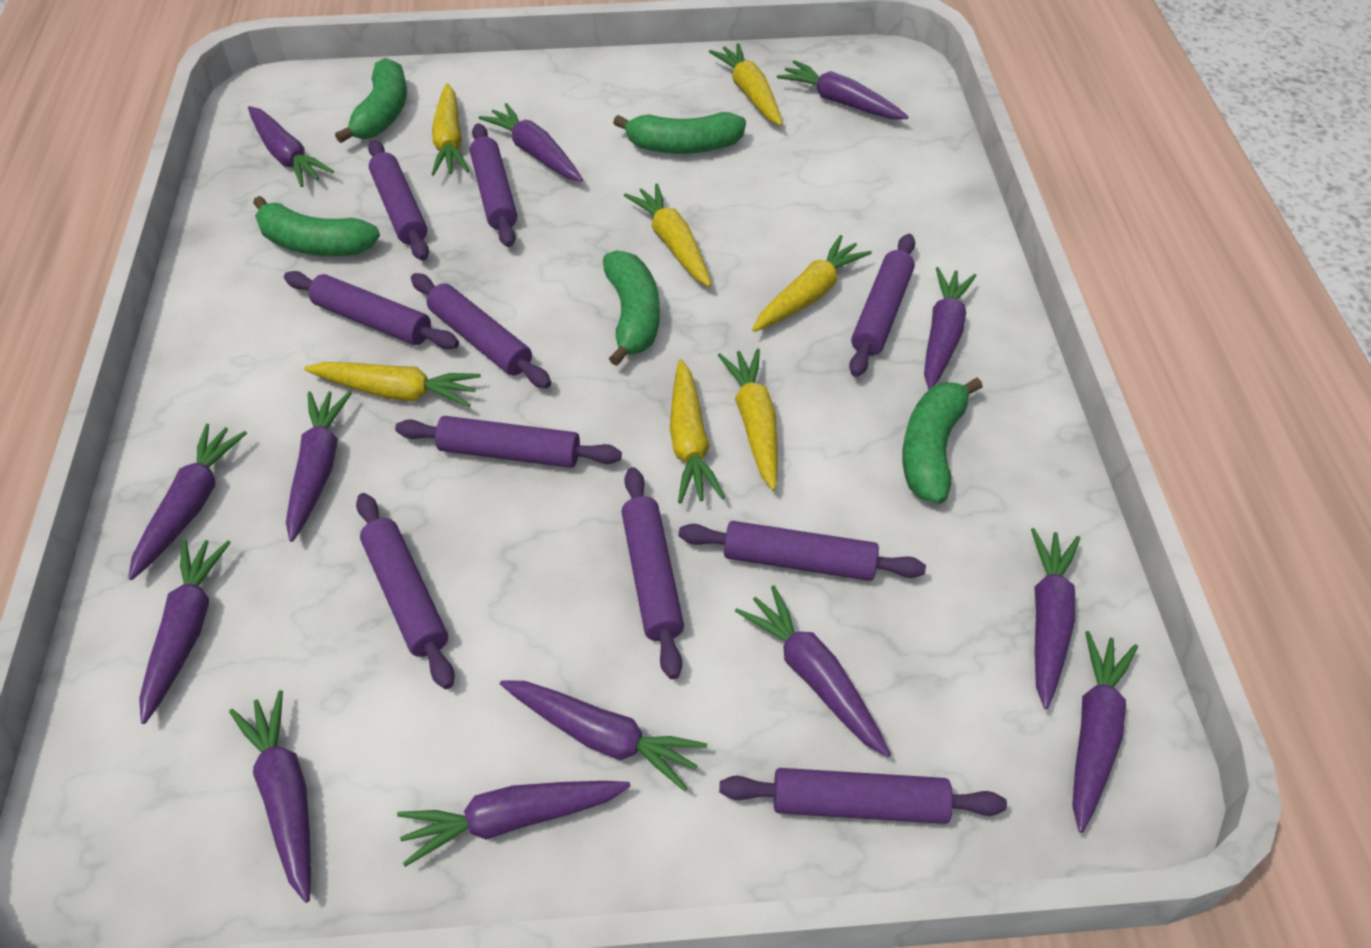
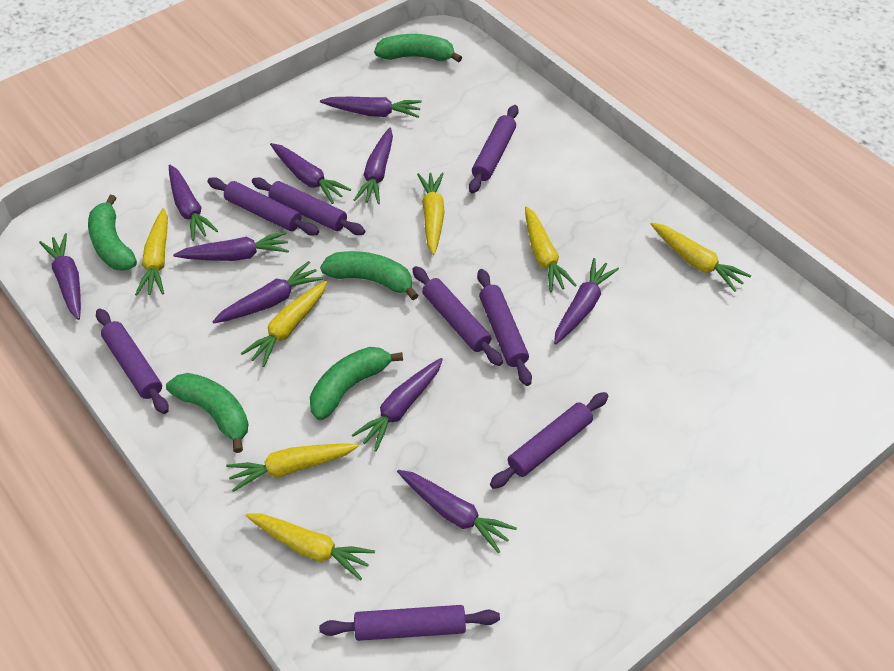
purple carrot: 13 -> 10
purple rolling pin: 10 -> 8

